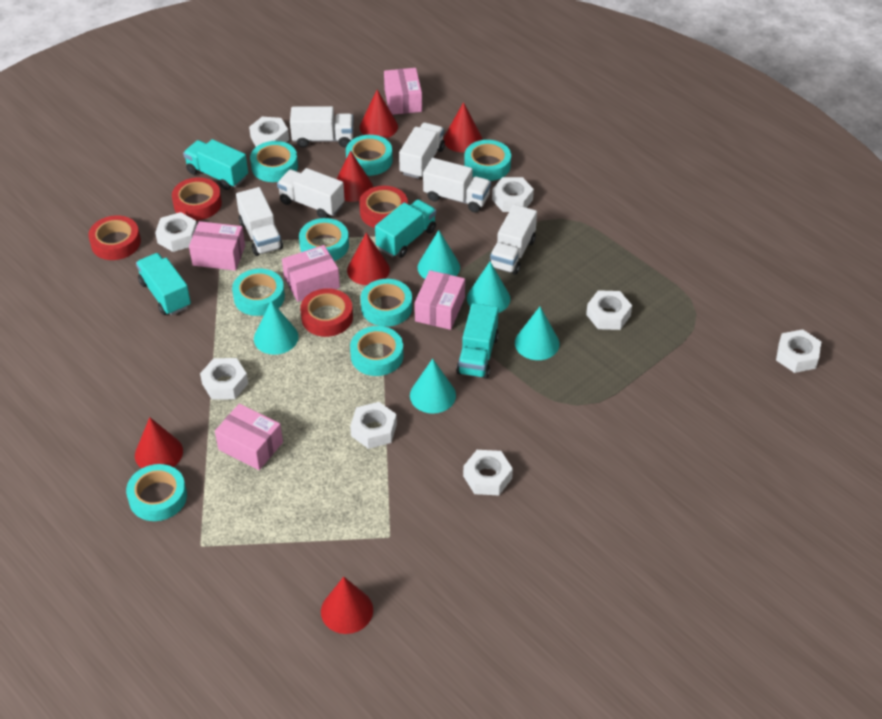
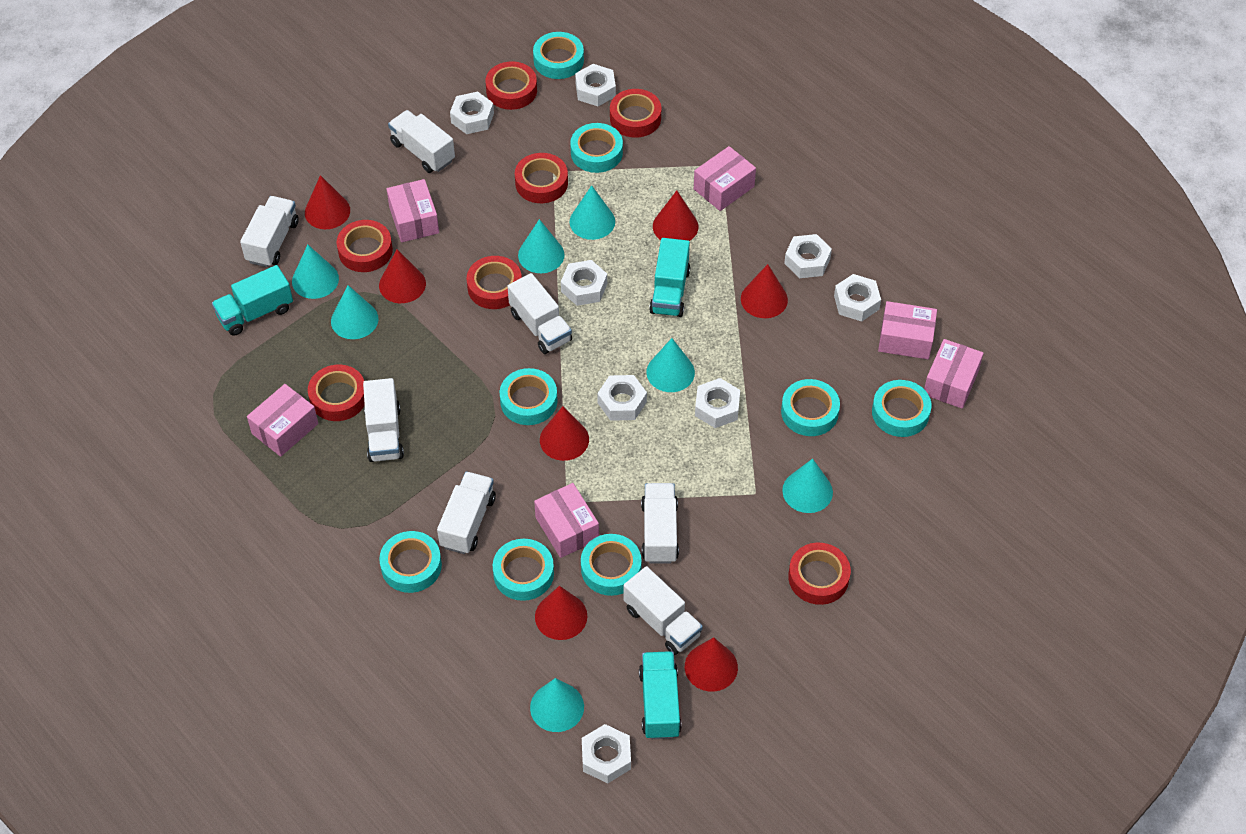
pink box: 5 -> 6
red cone: 6 -> 7
red tape: 4 -> 7
turquoise cone: 5 -> 7
turquoise truck: 4 -> 3
white truck: 6 -> 7

